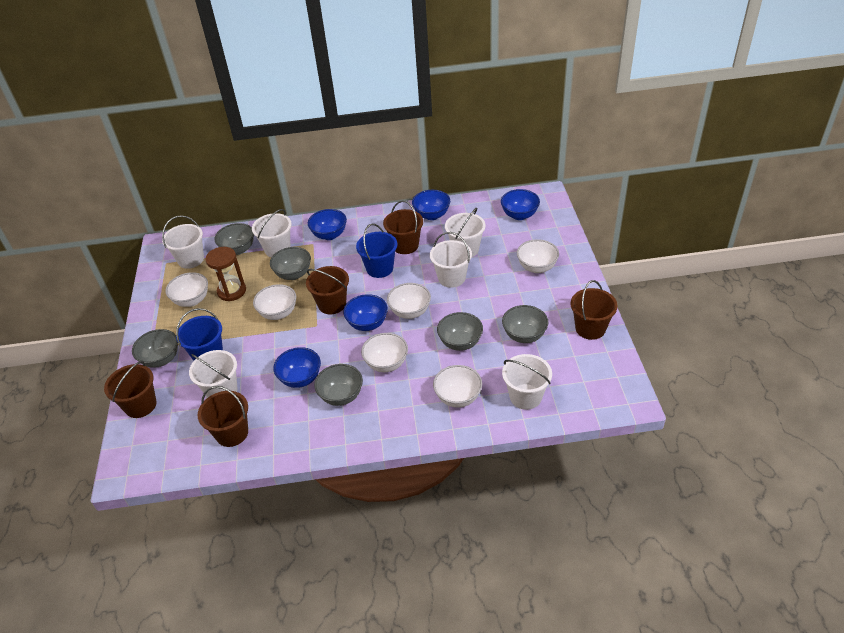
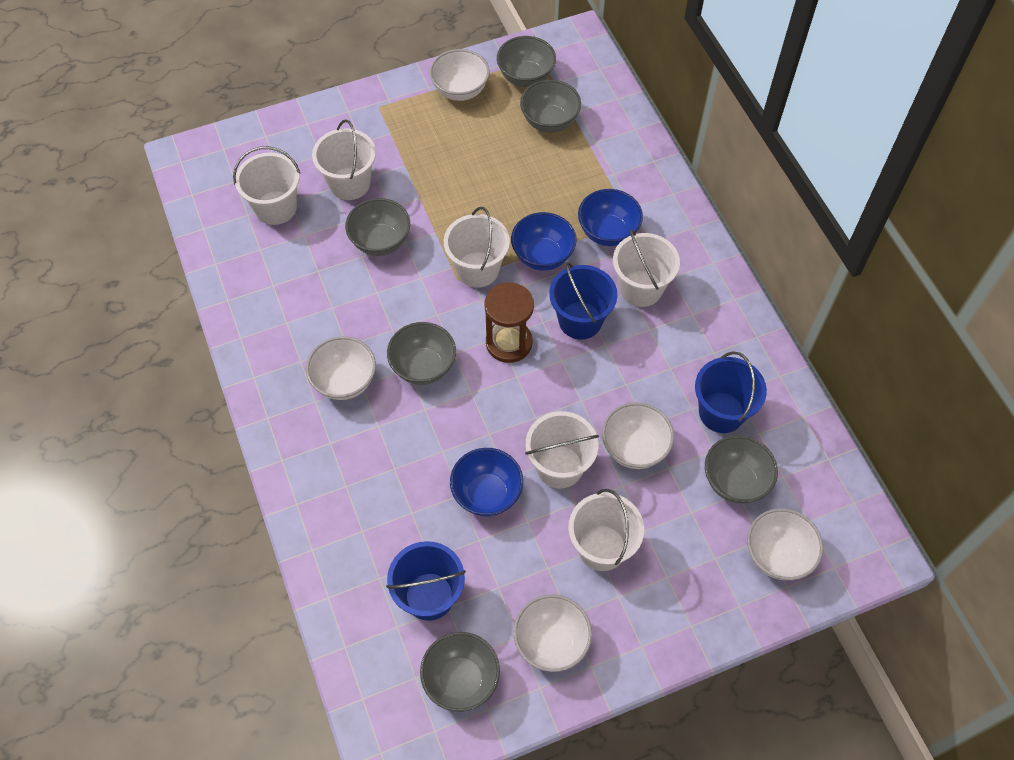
blue bowl: 5 -> 3
blue bucket: 2 -> 3
brown bucket: 5 -> 0
white bowl: 6 -> 5

